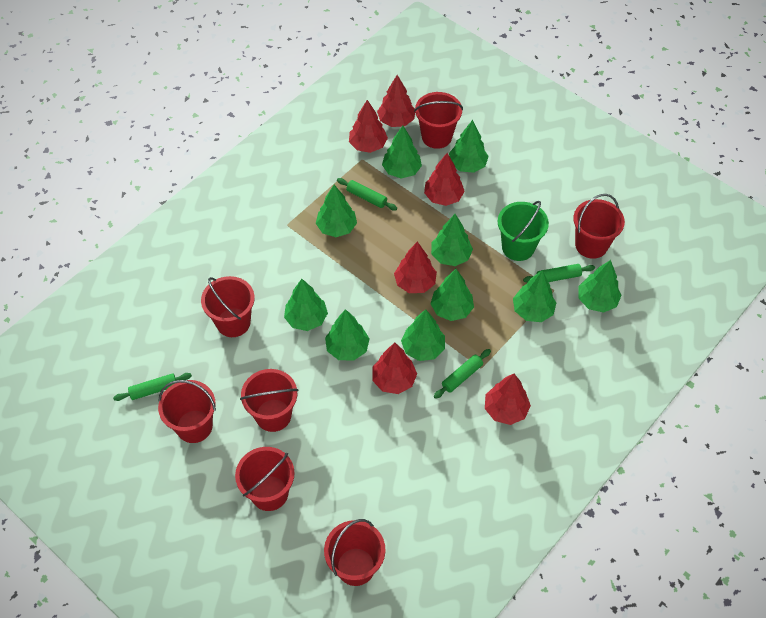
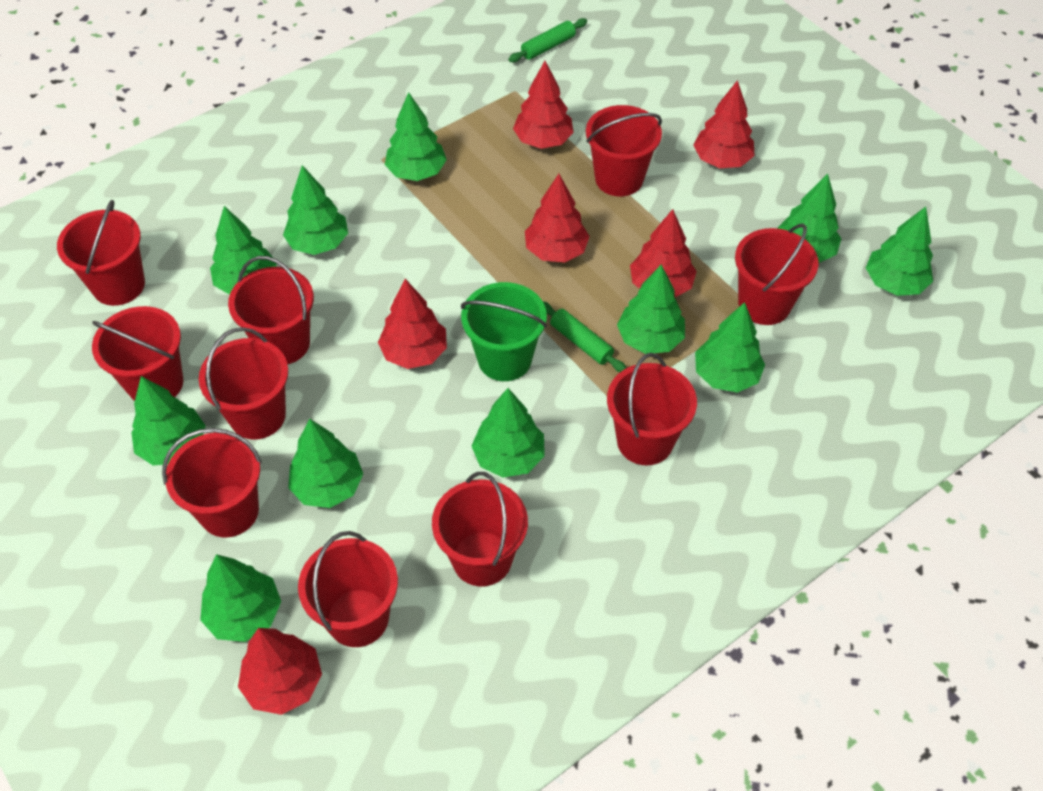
green rolling pin: 4 -> 2
green tree: 10 -> 11
red bucket: 7 -> 10

